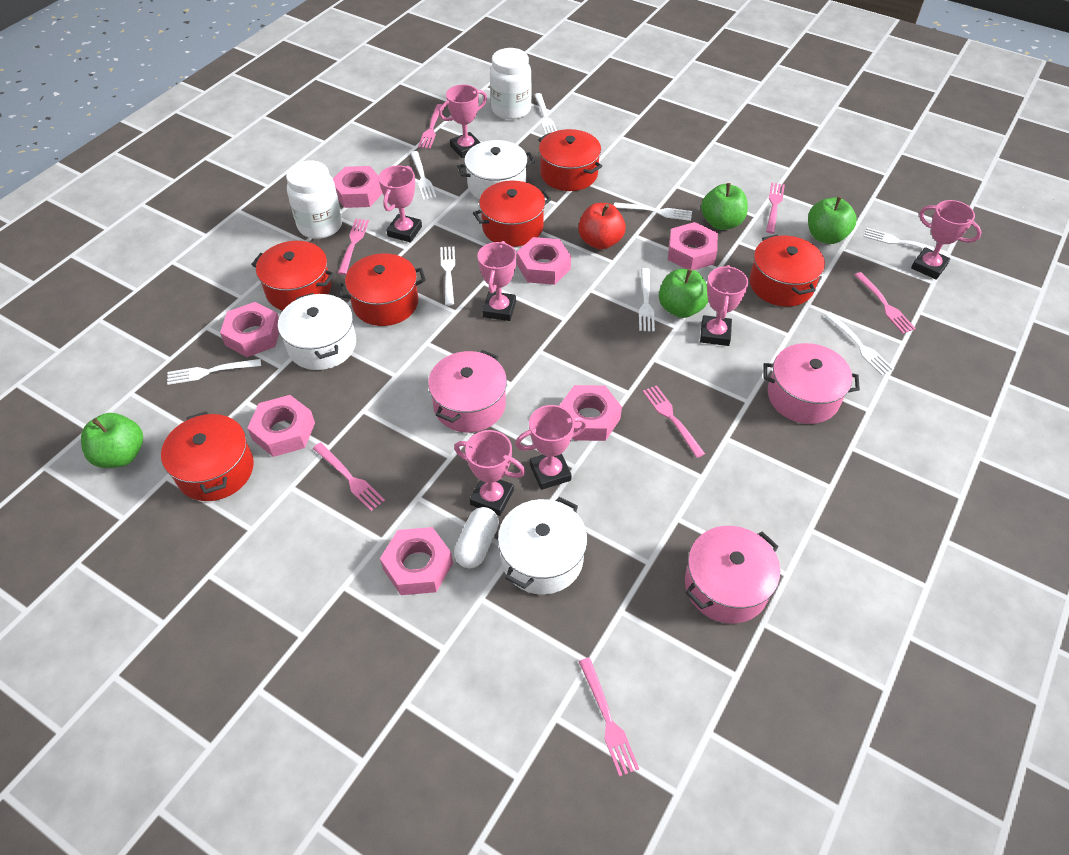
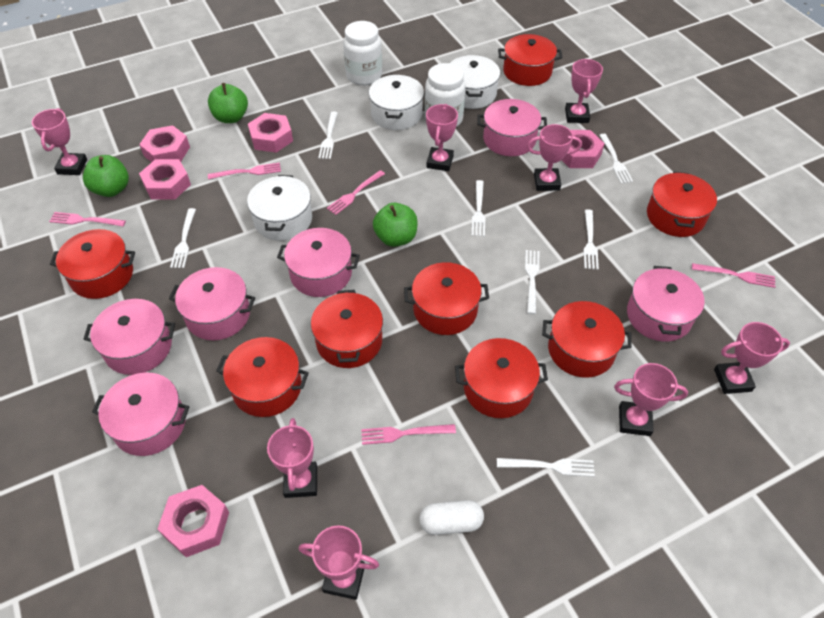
green apple: 4 -> 3
pink fork: 7 -> 5
pink nut: 7 -> 5
pink pot: 3 -> 6
pink trophy: 7 -> 8
red apple: 1 -> 0
red pot: 6 -> 8
white fork: 8 -> 7

